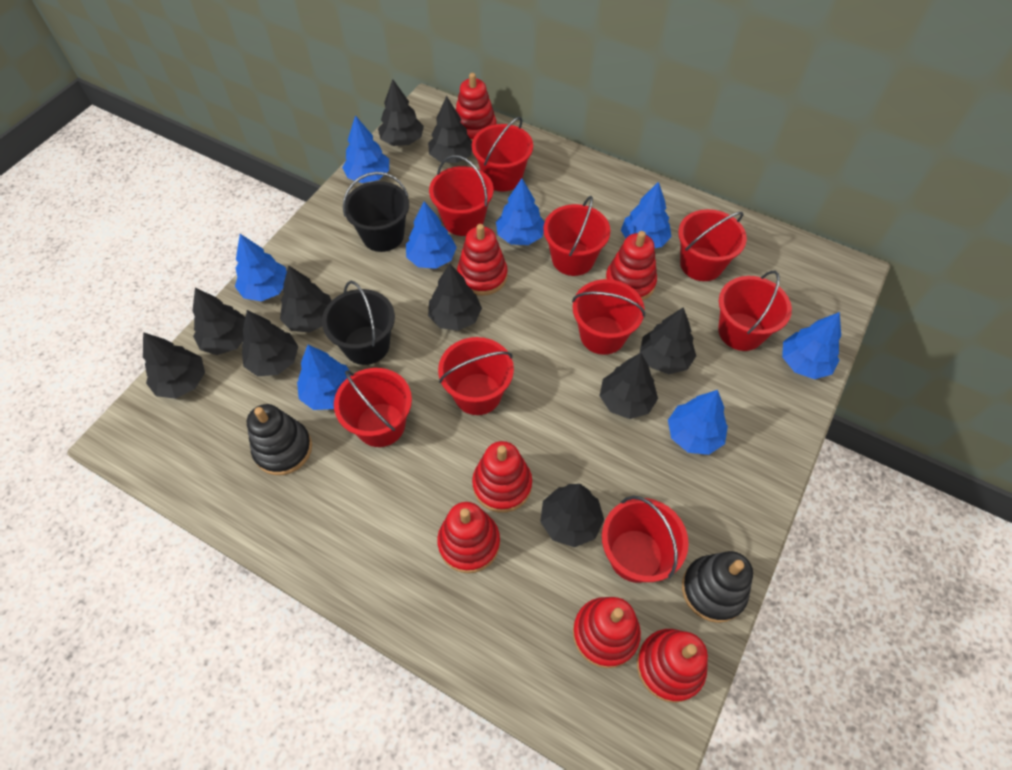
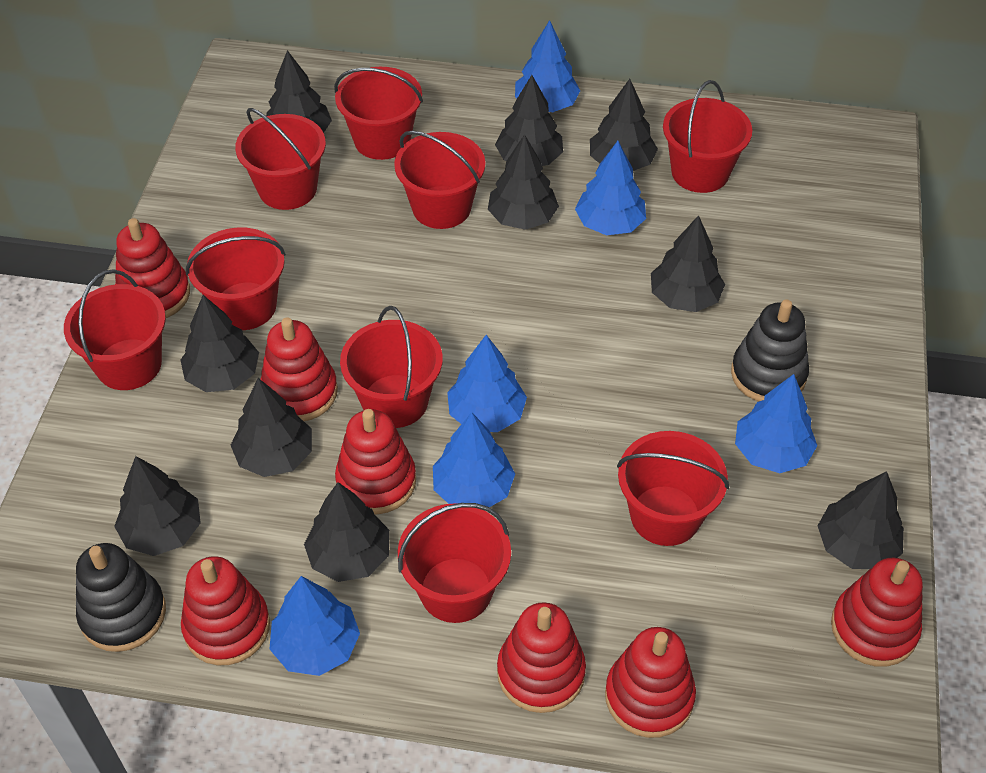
black bucket: 2 -> 0
blue tree: 8 -> 6

